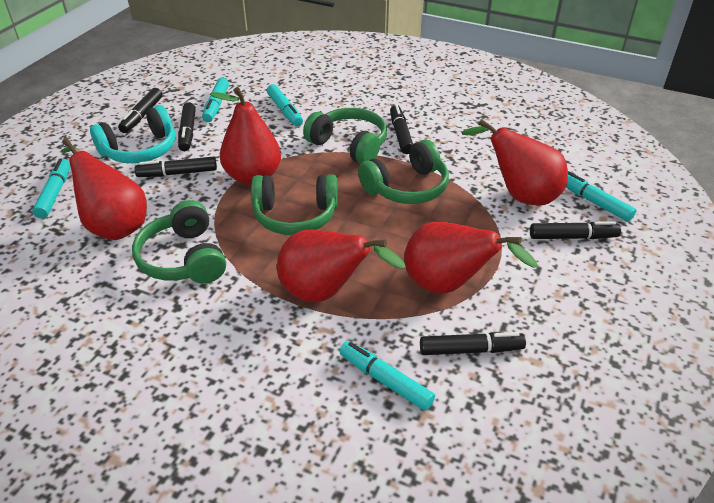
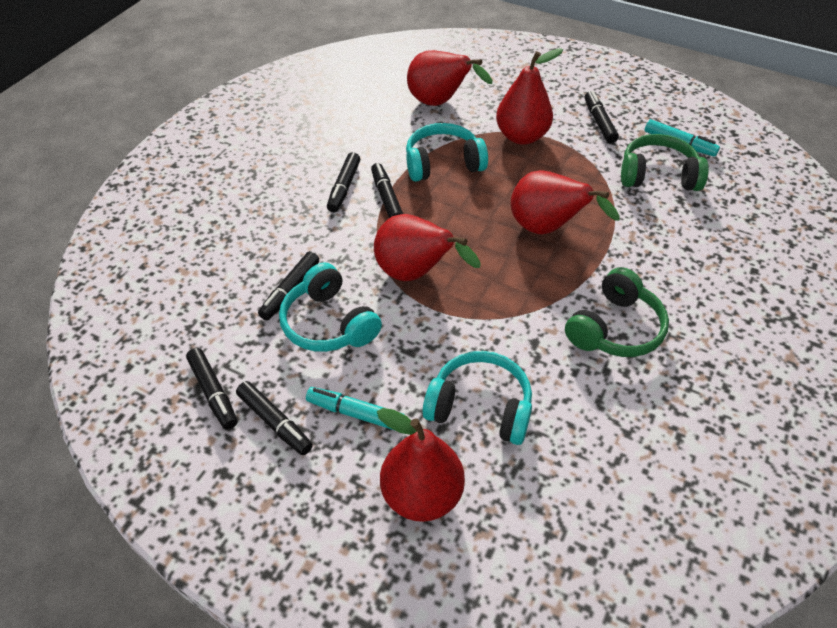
green headphones: 4 -> 2
turquoise headphones: 1 -> 3
turquoise marker: 5 -> 2

